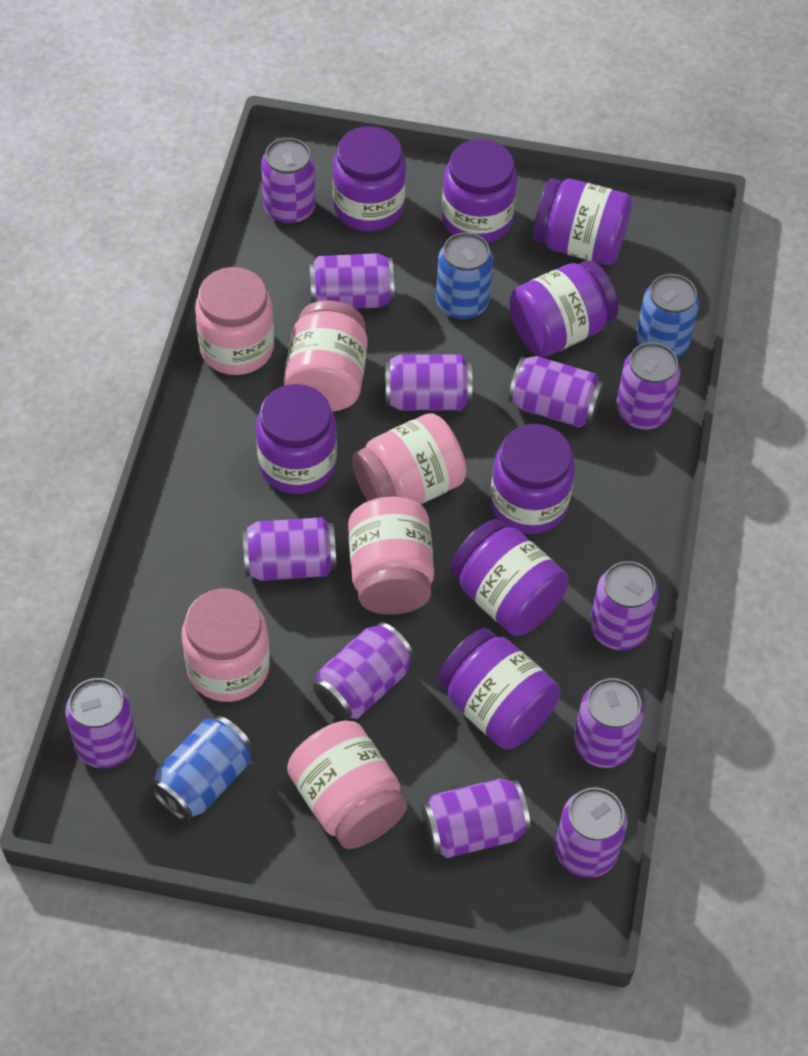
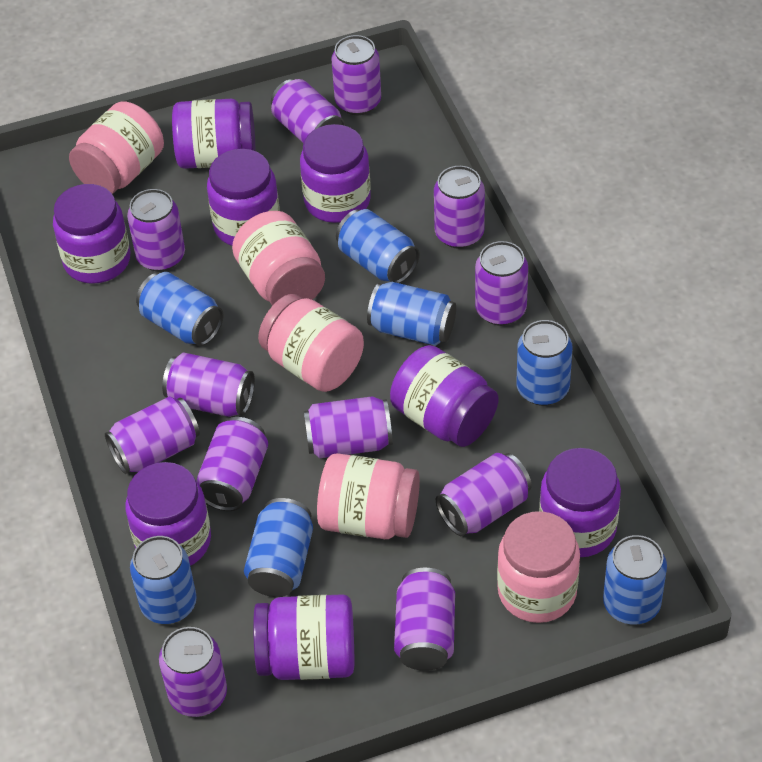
blue can: 3 -> 7
pink jar: 6 -> 5

